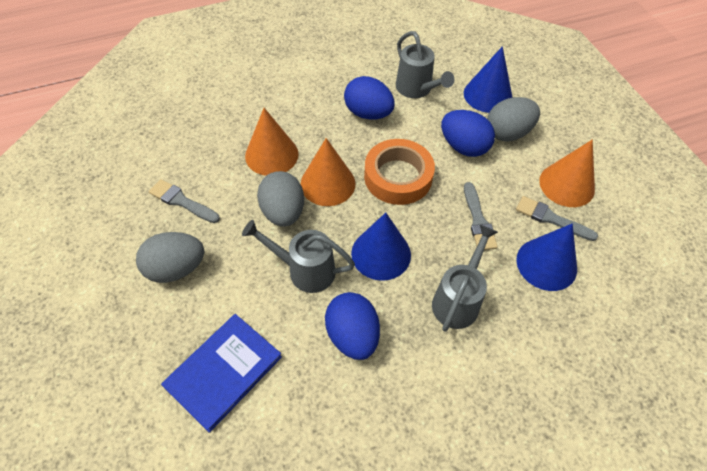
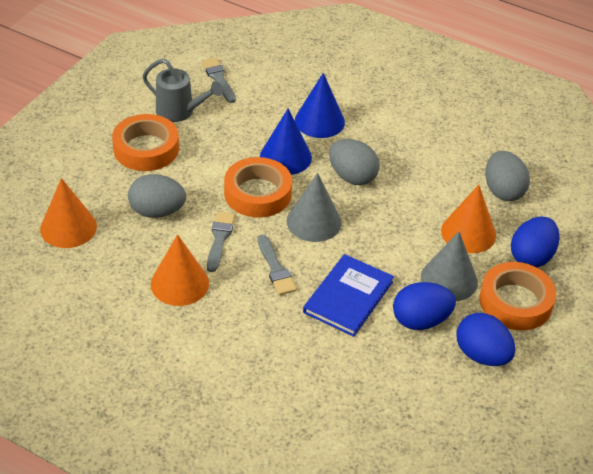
blue cone: 3 -> 2
grey cone: 0 -> 2
grey watering can: 3 -> 1
orange tape: 1 -> 3

